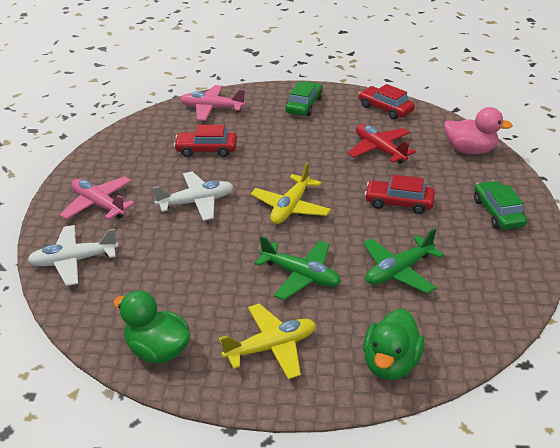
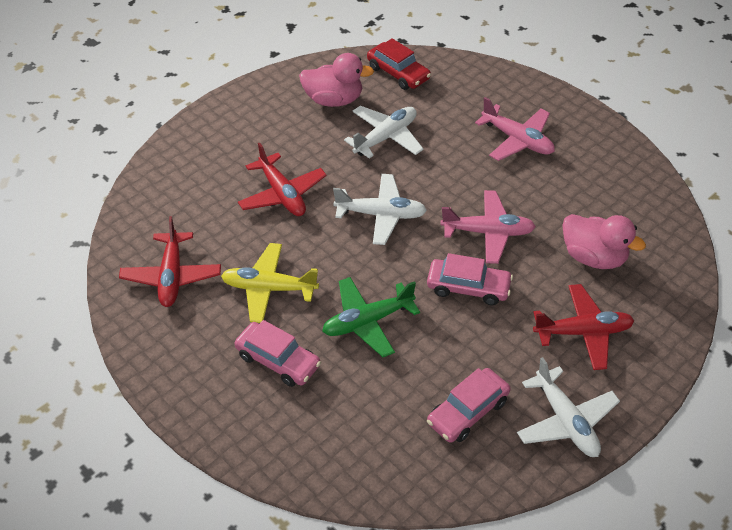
green car: 2 -> 0
green duck: 2 -> 0
green plane: 2 -> 1
pink car: 0 -> 3
pink duck: 1 -> 2
red car: 3 -> 1
red plane: 1 -> 3
white plane: 2 -> 3
yellow plane: 2 -> 1

